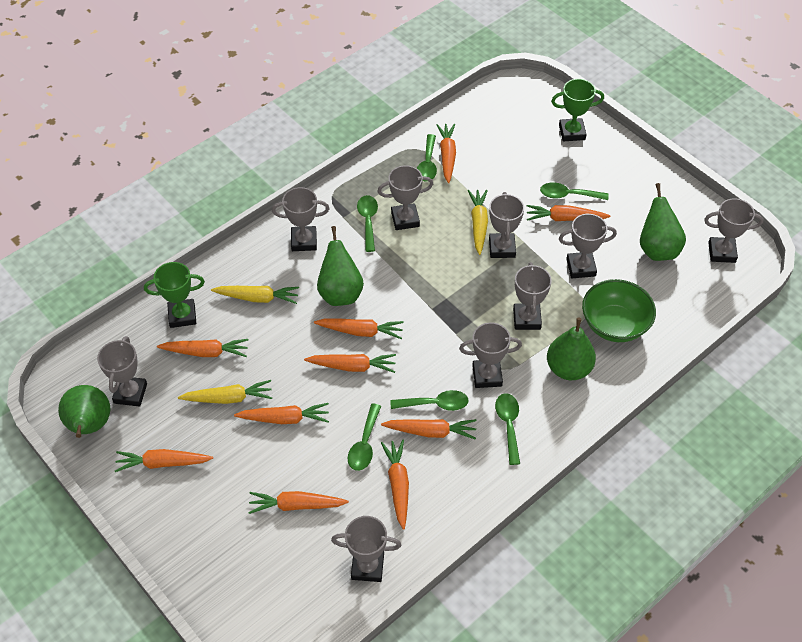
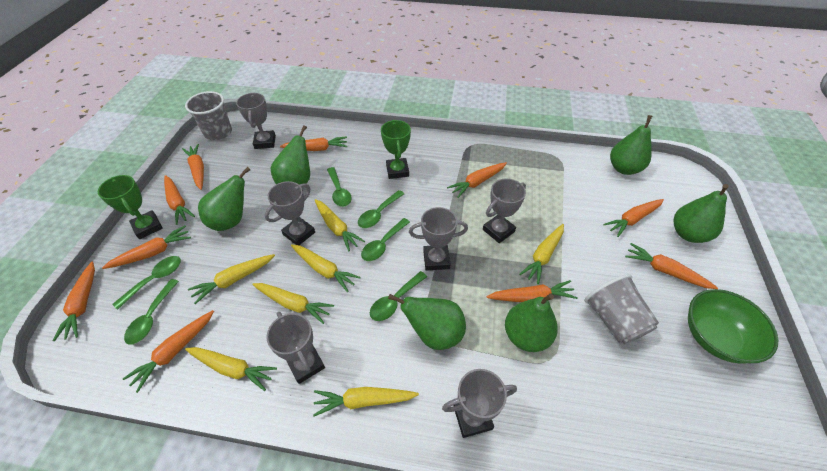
green pear: 4 -> 6
grey cup: 0 -> 2
grey trophy: 9 -> 6
yellow carrot: 3 -> 7

